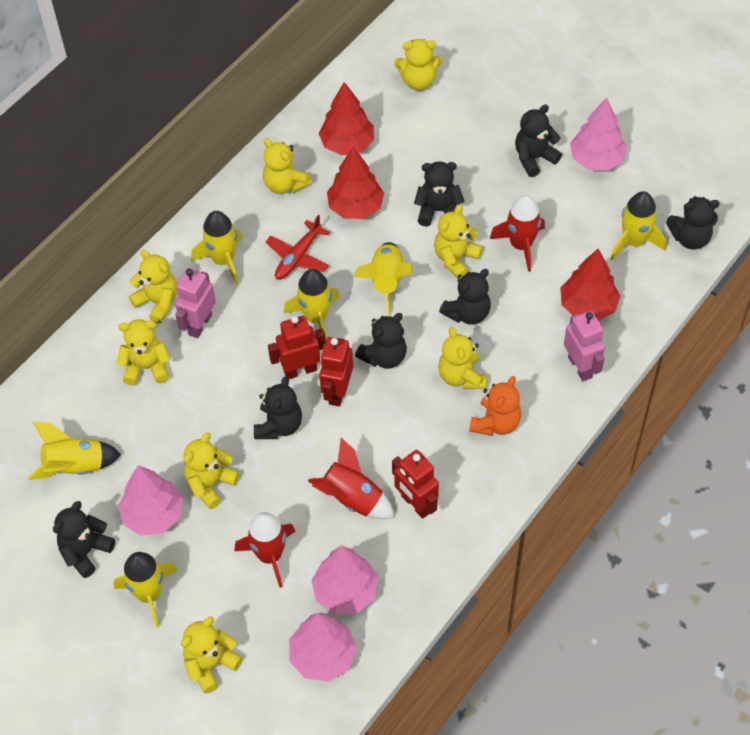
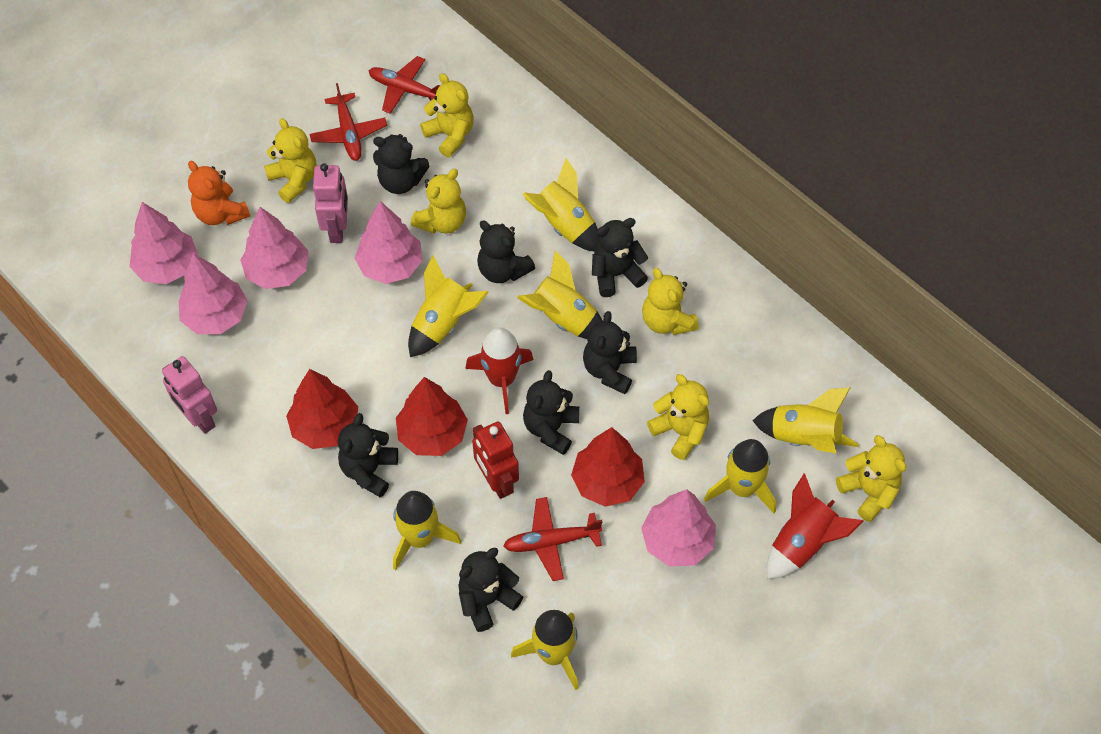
pink tree: 4 -> 5
red plane: 1 -> 3
red robot: 3 -> 1
red rocket: 3 -> 2
yellow rocket: 6 -> 7
yellow teddy bear: 8 -> 6

